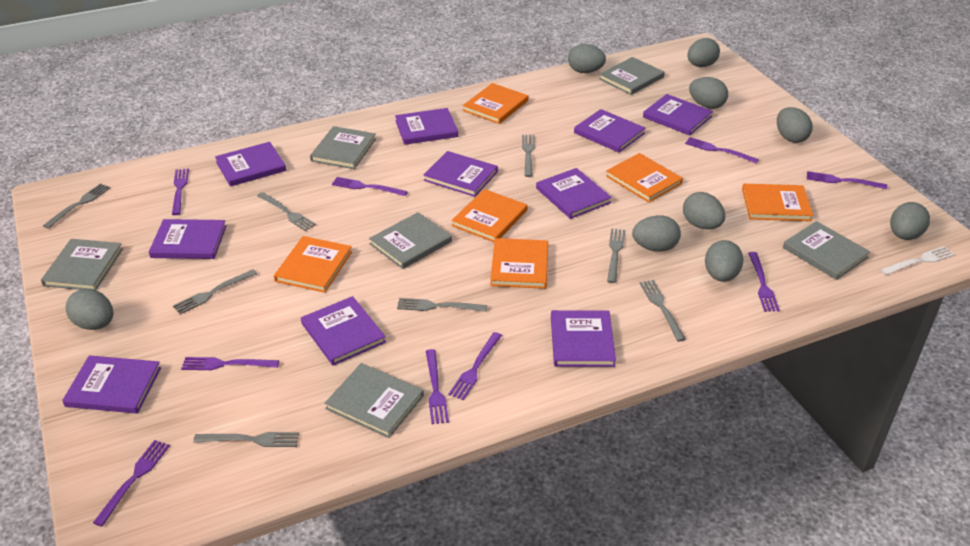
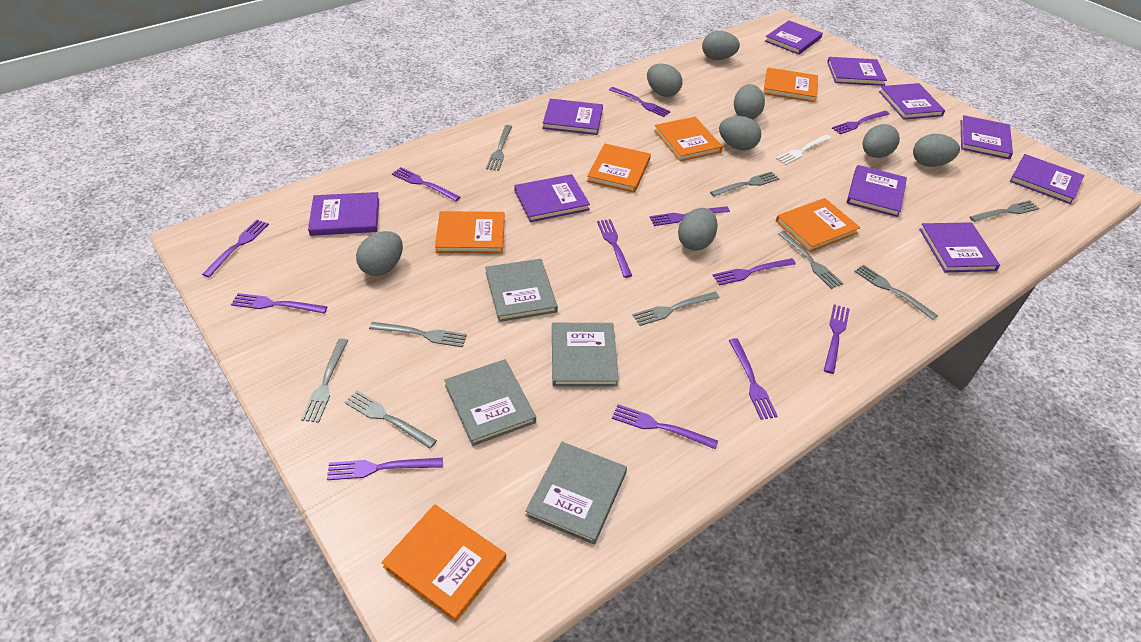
grey book: 6 -> 4
grey egg: 9 -> 8
grey fork: 8 -> 9
purple fork: 9 -> 12

